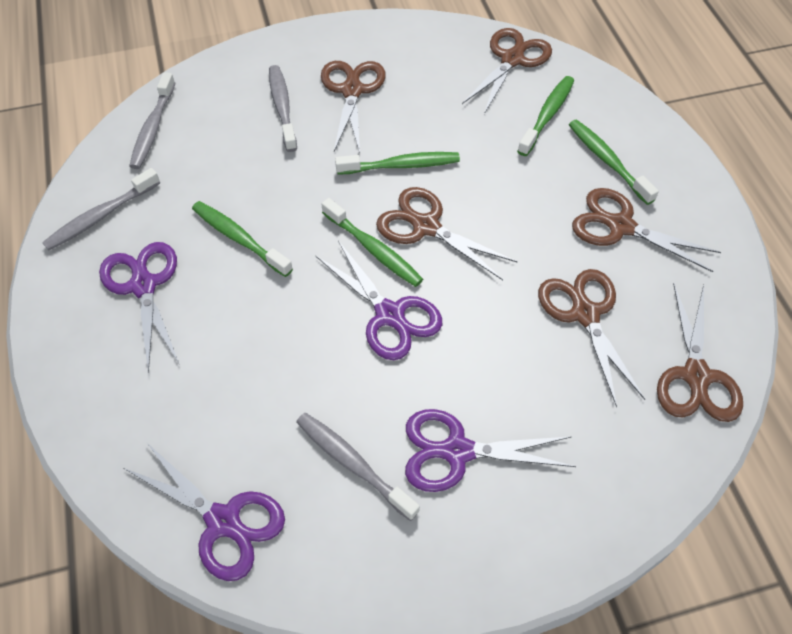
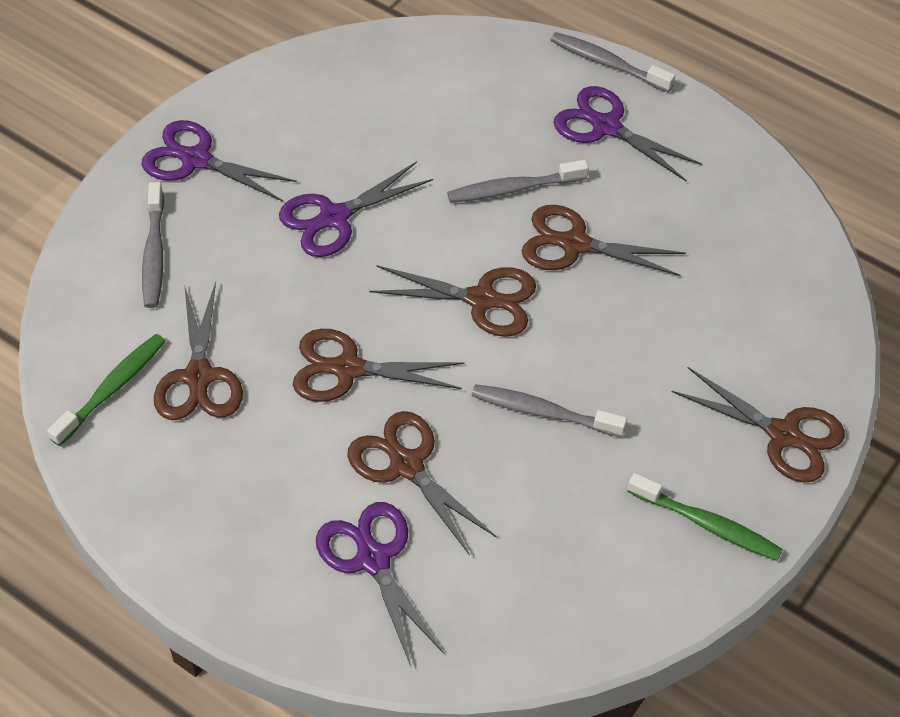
green toothbrush: 5 -> 2

